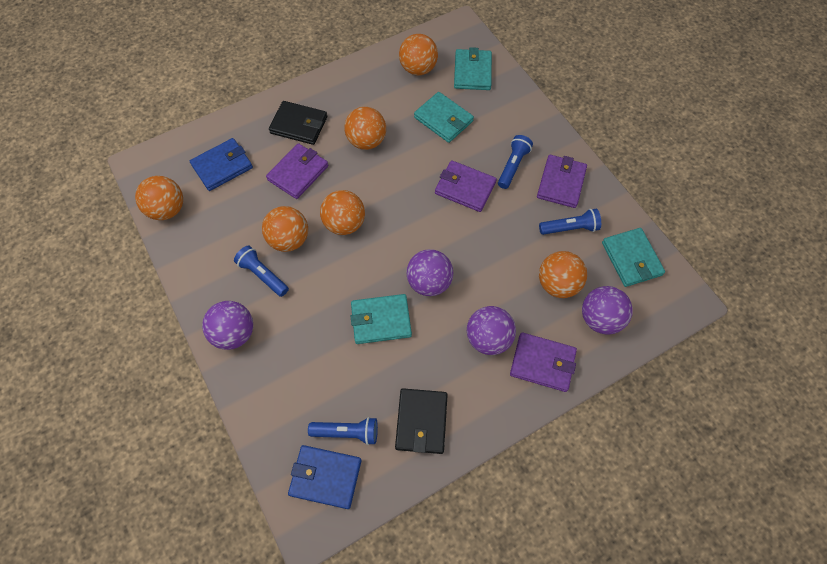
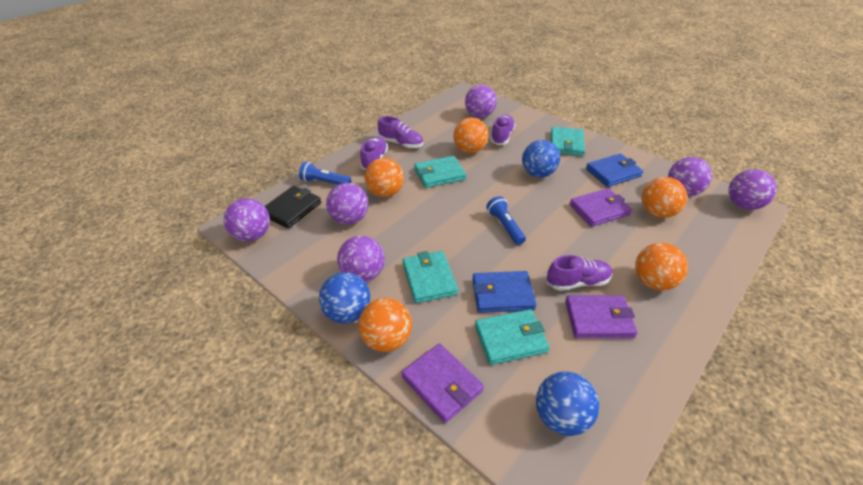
black wallet: 2 -> 1
blue ball: 0 -> 3
blue flashlight: 4 -> 2
orange ball: 6 -> 5
purple ball: 4 -> 6
purple shoe: 0 -> 4
purple wallet: 4 -> 3

